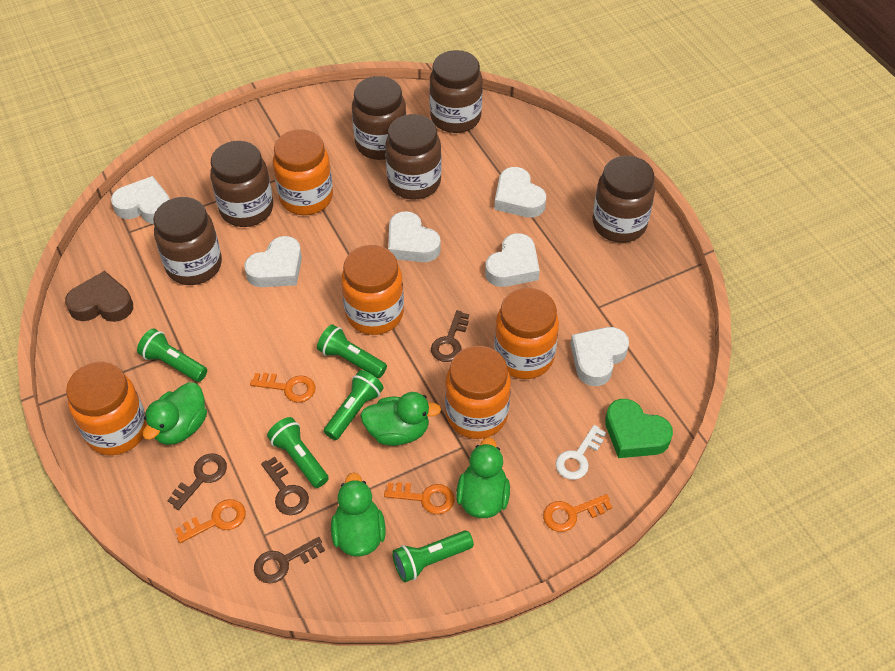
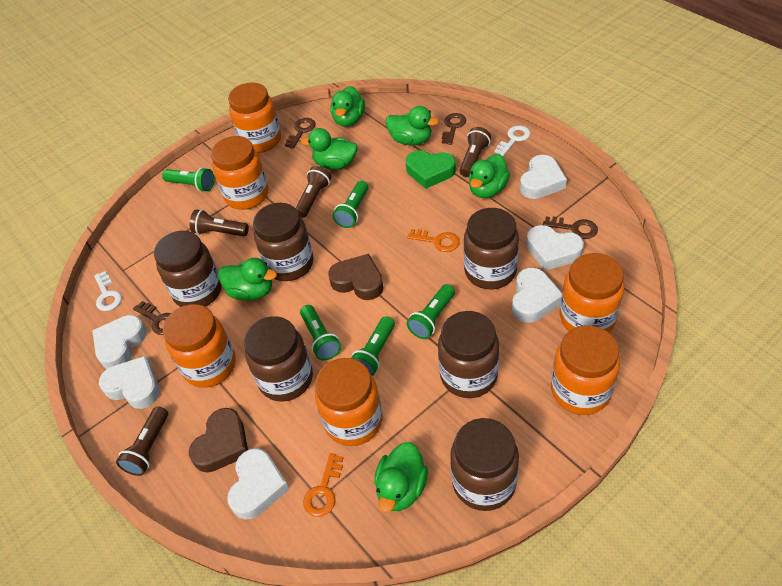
brown flashlight: 0 -> 4
brown heart: 1 -> 2
green duck: 4 -> 6
orange jar: 5 -> 6
orange key: 4 -> 2
white key: 1 -> 2

